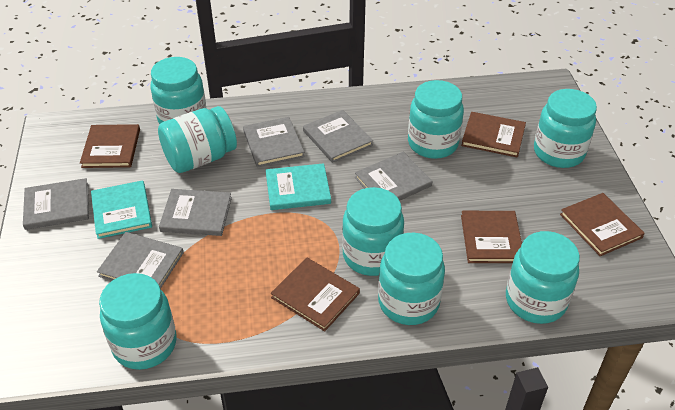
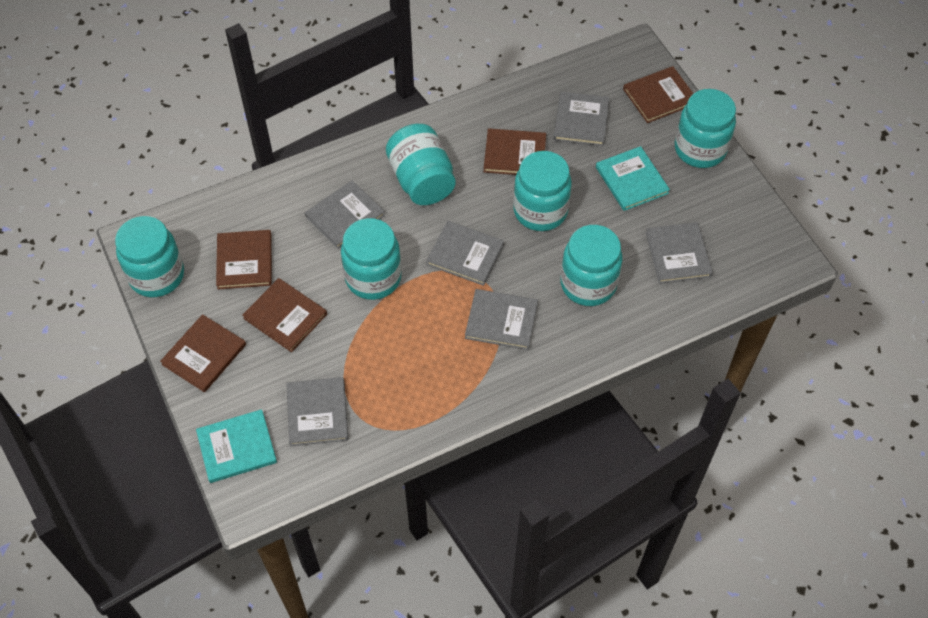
turquoise jar: 8 -> 6

